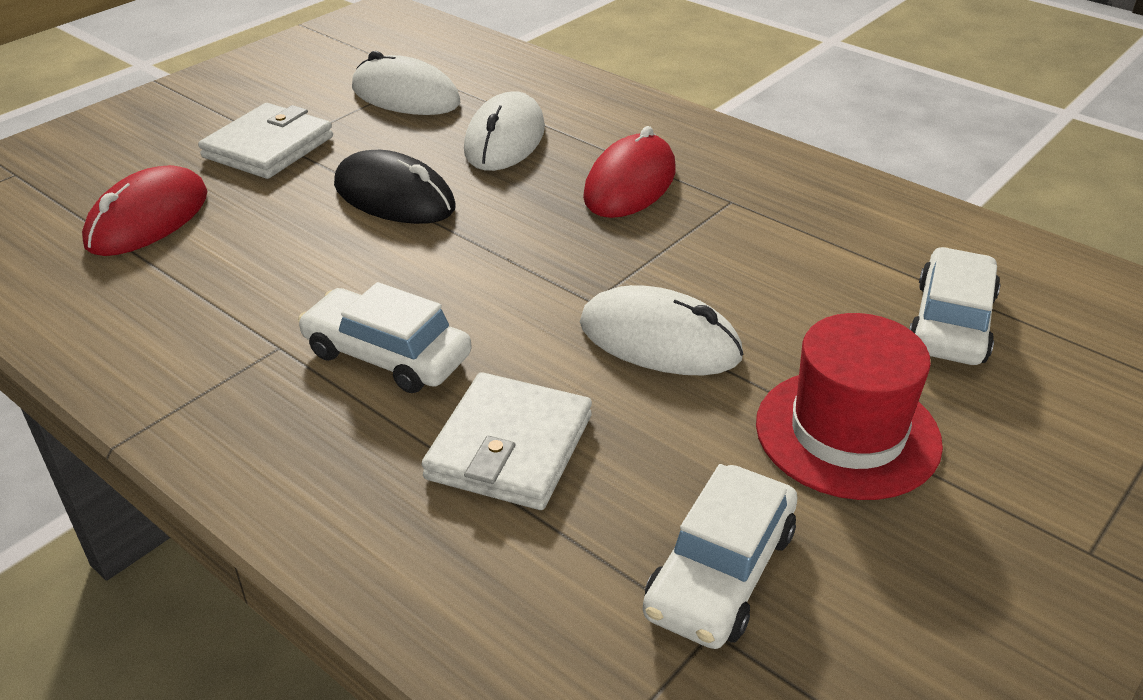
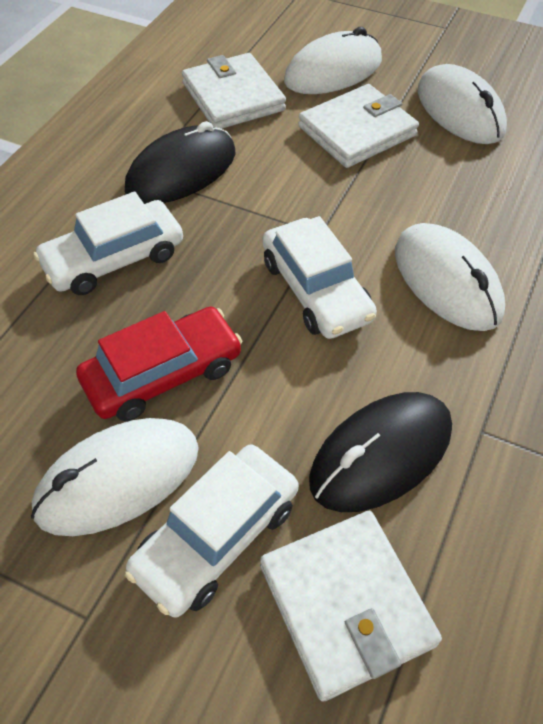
black mouse: 1 -> 2
red car: 0 -> 1
red hat: 1 -> 0
red mouse: 2 -> 0
white mouse: 3 -> 4
white wallet: 2 -> 3

